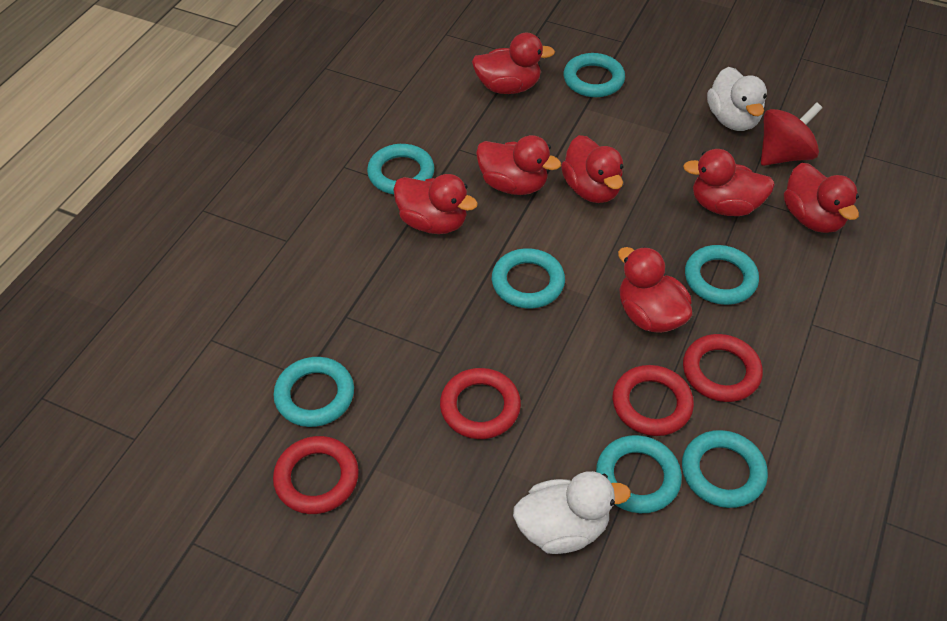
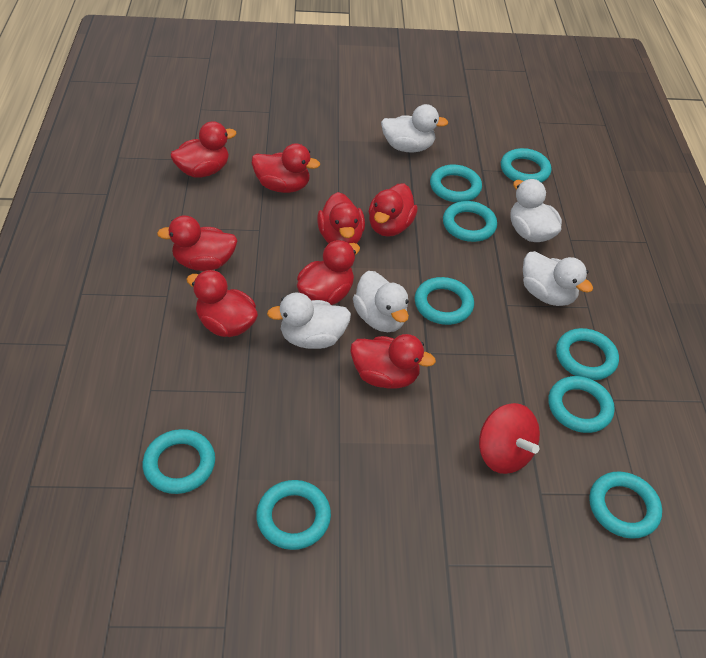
red duck: 7 -> 8
red ring: 4 -> 0
turquoise ring: 7 -> 9
white duck: 2 -> 5

